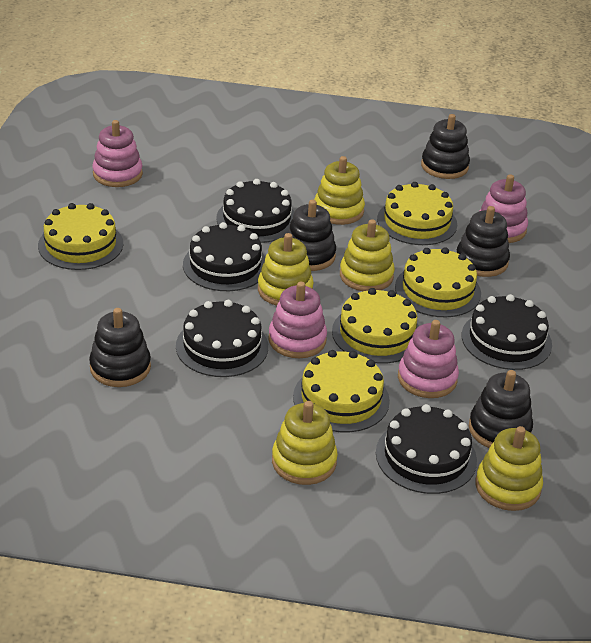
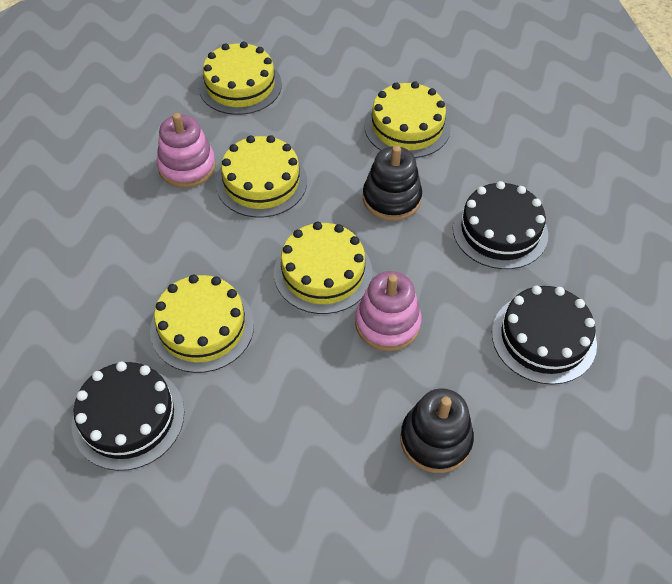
black cake: 5 -> 3
black stacking toy: 5 -> 2
pink stacking toy: 4 -> 2
yellow stacking toy: 5 -> 0

